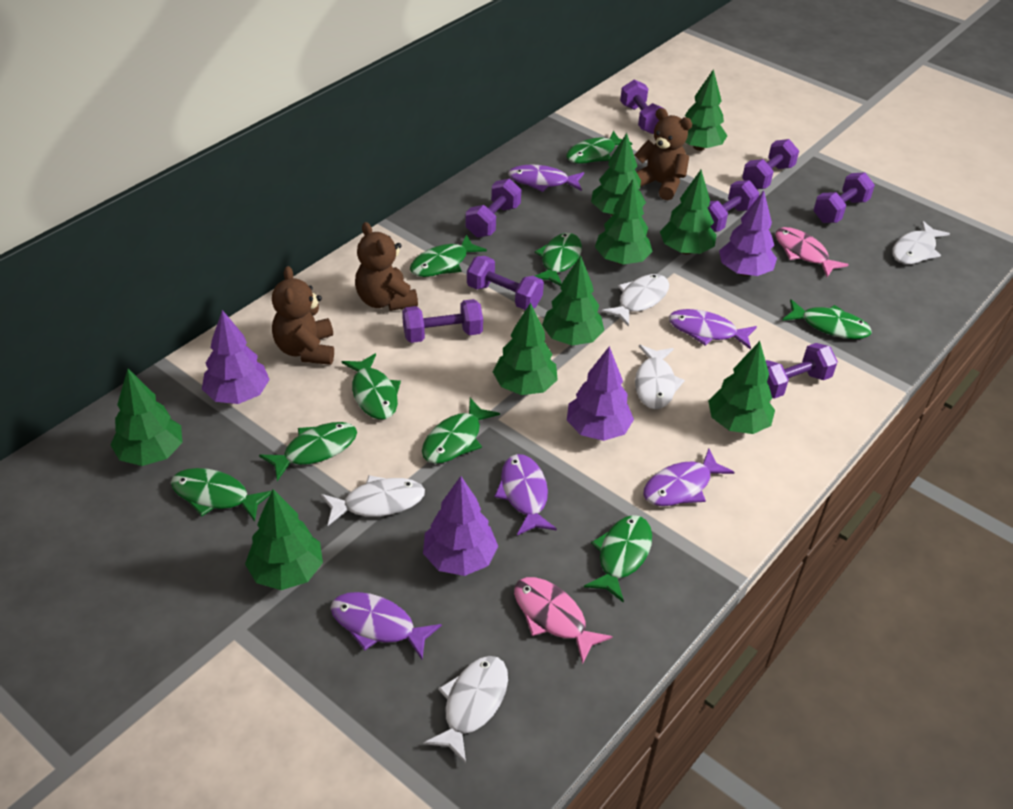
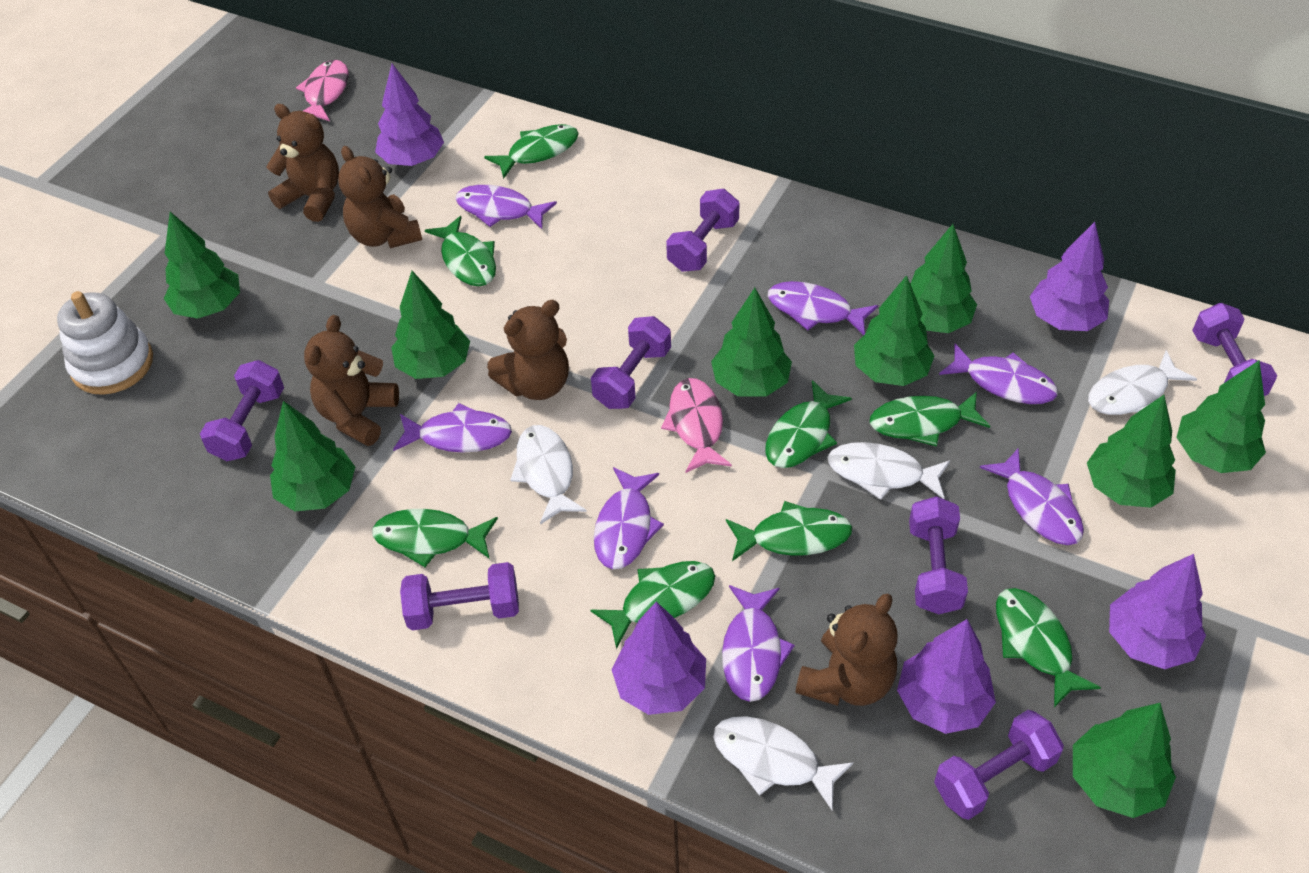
brown teddy bear: 3 -> 5
green fish: 9 -> 8
purple dumbbell: 8 -> 7
purple fish: 5 -> 7
purple tree: 4 -> 5
white fish: 5 -> 4
white stacking toy: 0 -> 1

